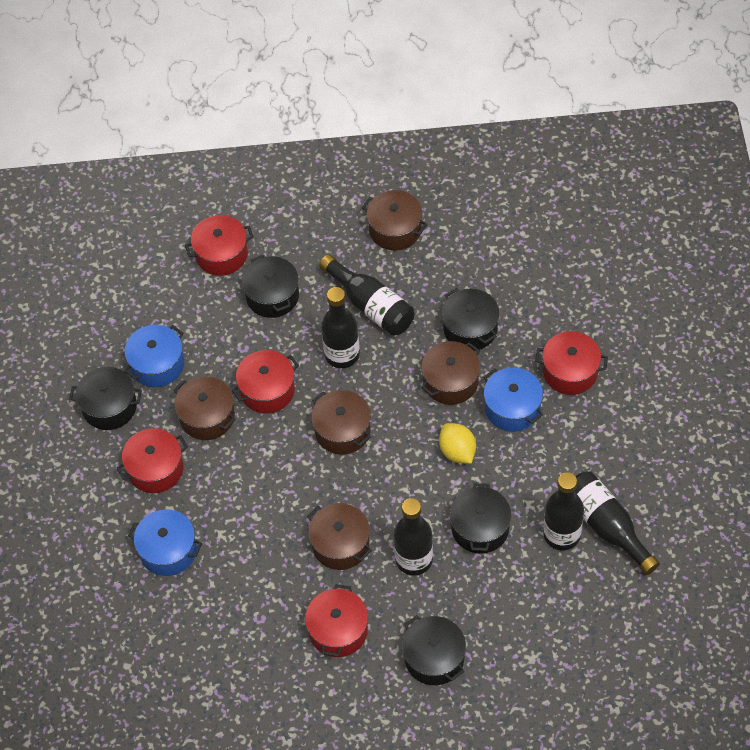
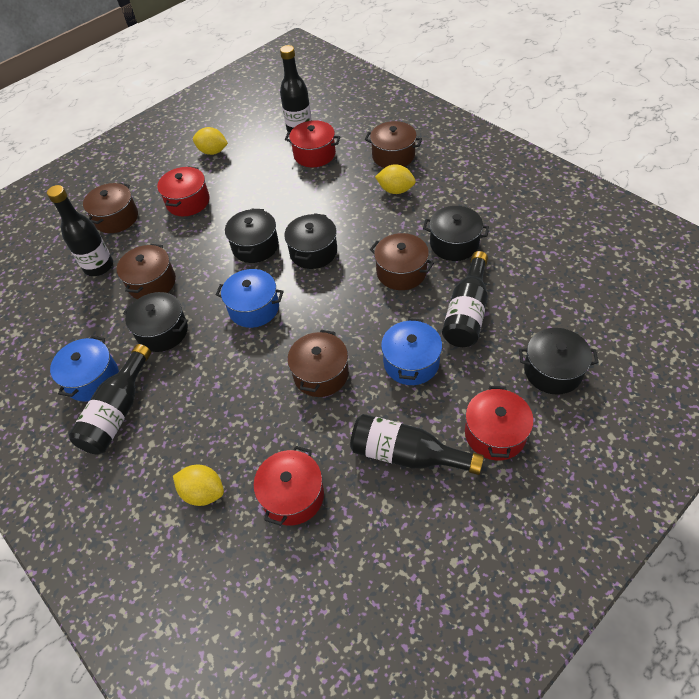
red pot: 5 -> 4
yellow lemon: 1 -> 3

